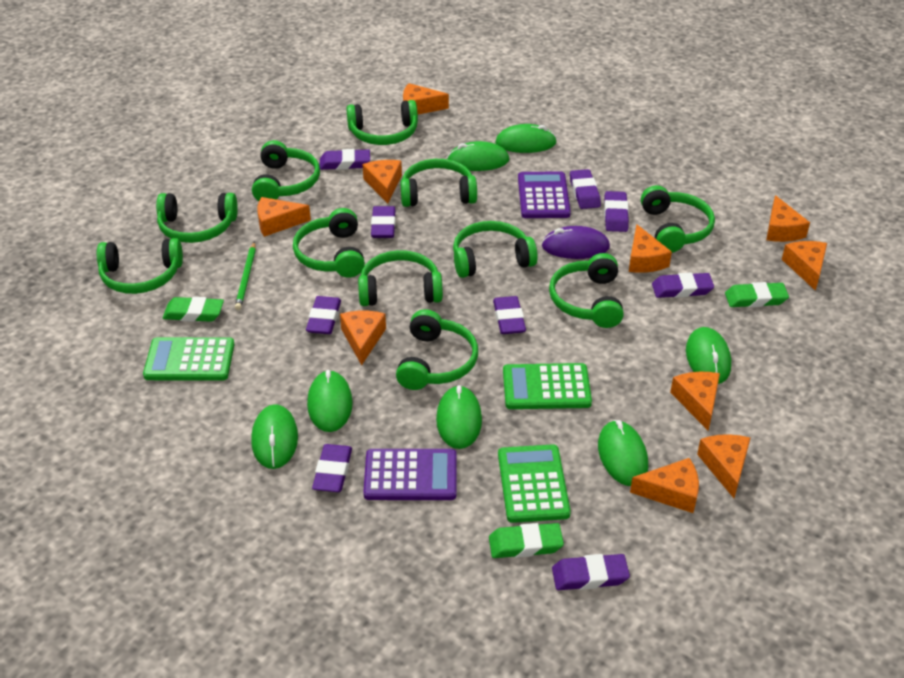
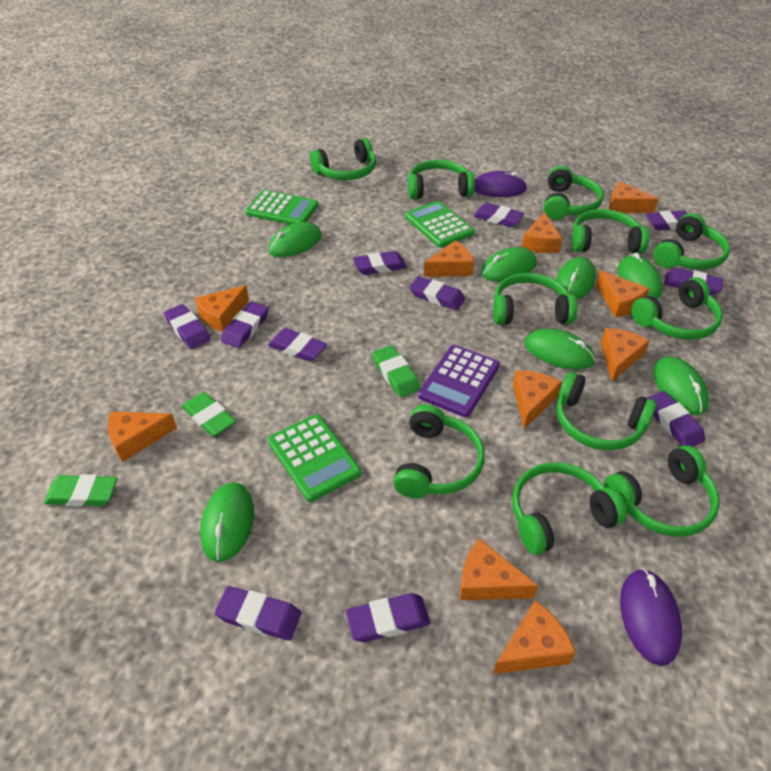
green pencil: 1 -> 0
purple calculator: 2 -> 1
purple eraser: 9 -> 11
purple mouse: 1 -> 2

